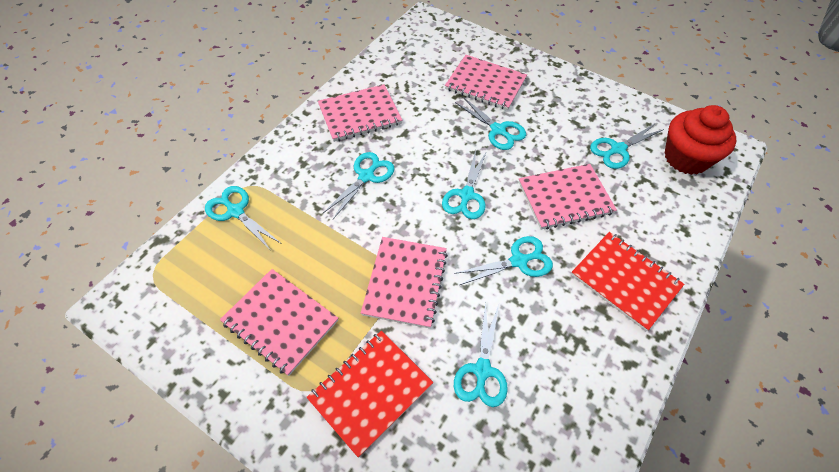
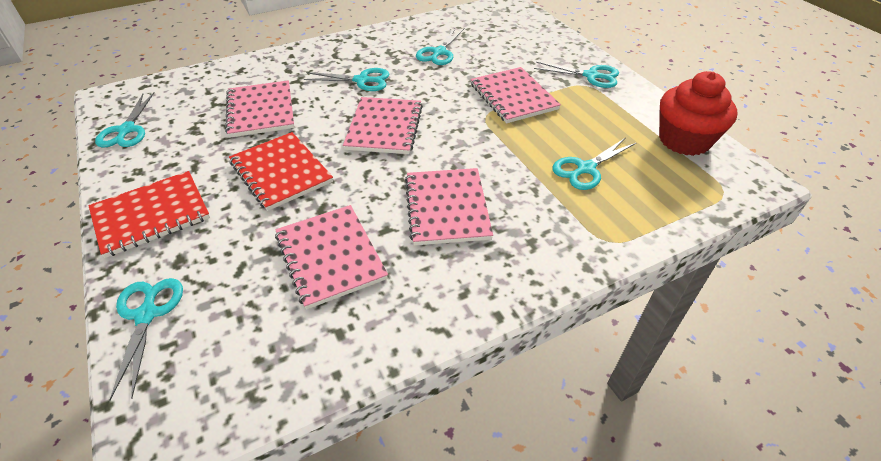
turquoise scissors: 7 -> 6

